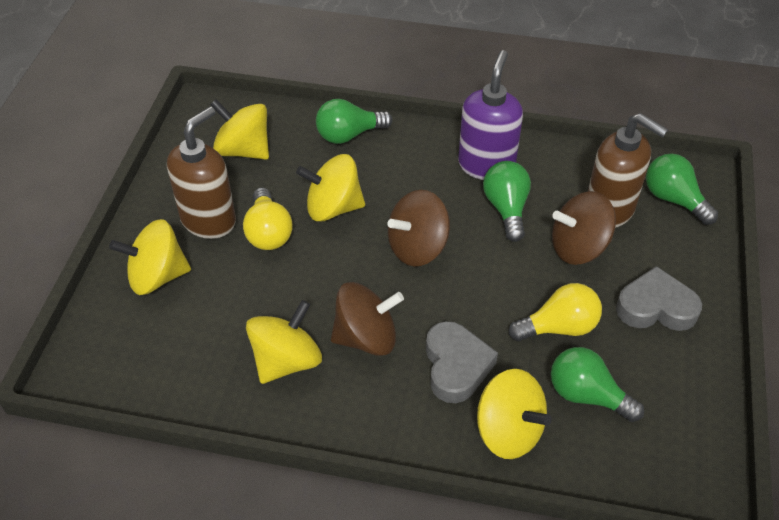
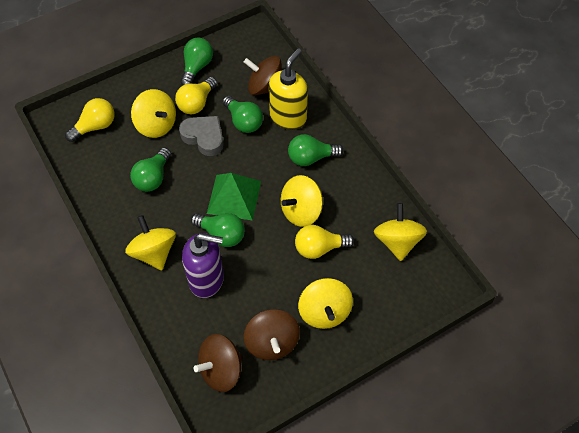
brown soap dispenser: 2 -> 0
green light bulb: 4 -> 5
green pyramid: 0 -> 1
grey heart: 2 -> 1
yellow light bulb: 2 -> 3
yellow soap dispenser: 0 -> 1

